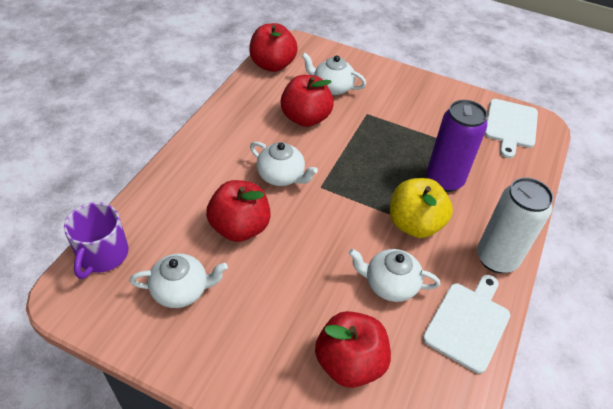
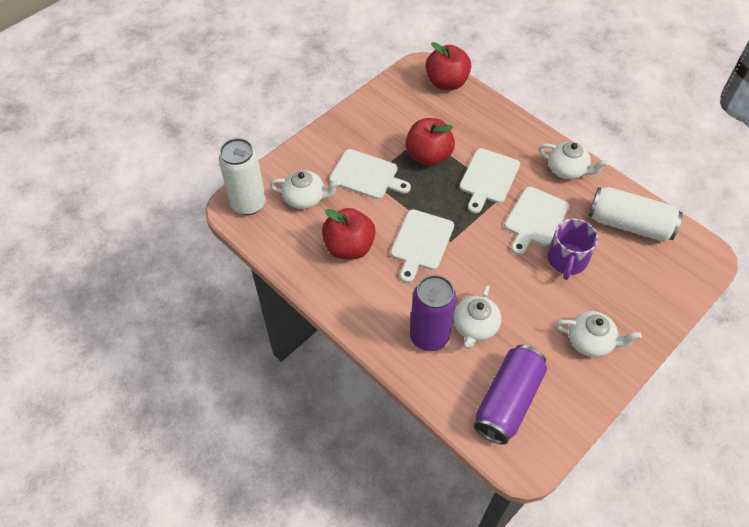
purple can: 1 -> 2
red apple: 4 -> 3
white can: 1 -> 2
white cutting board: 2 -> 4
yellow apple: 1 -> 0

